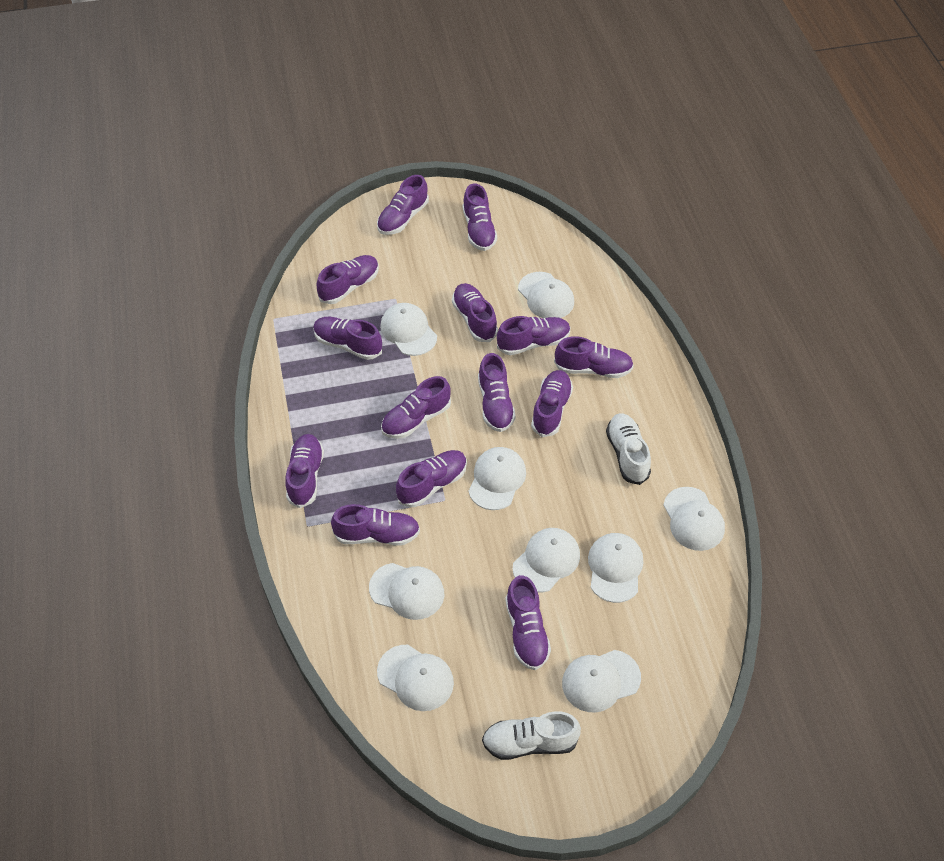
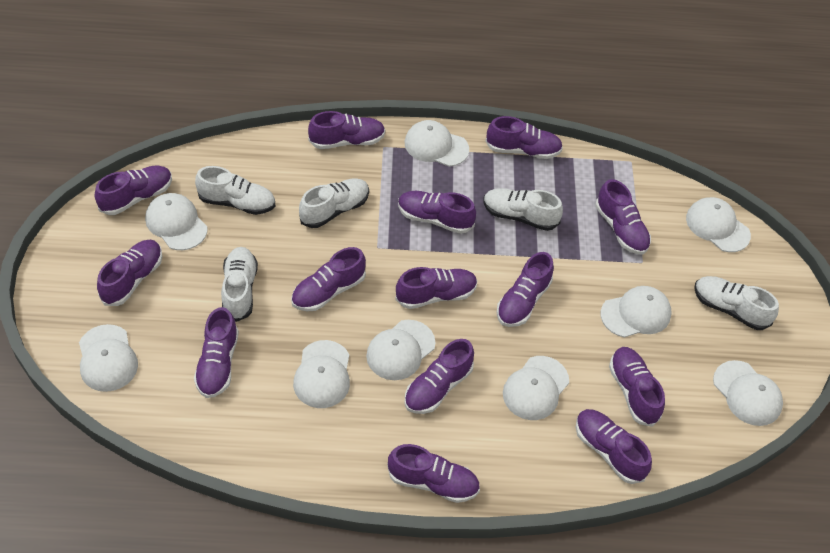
white shoe: 2 -> 5

